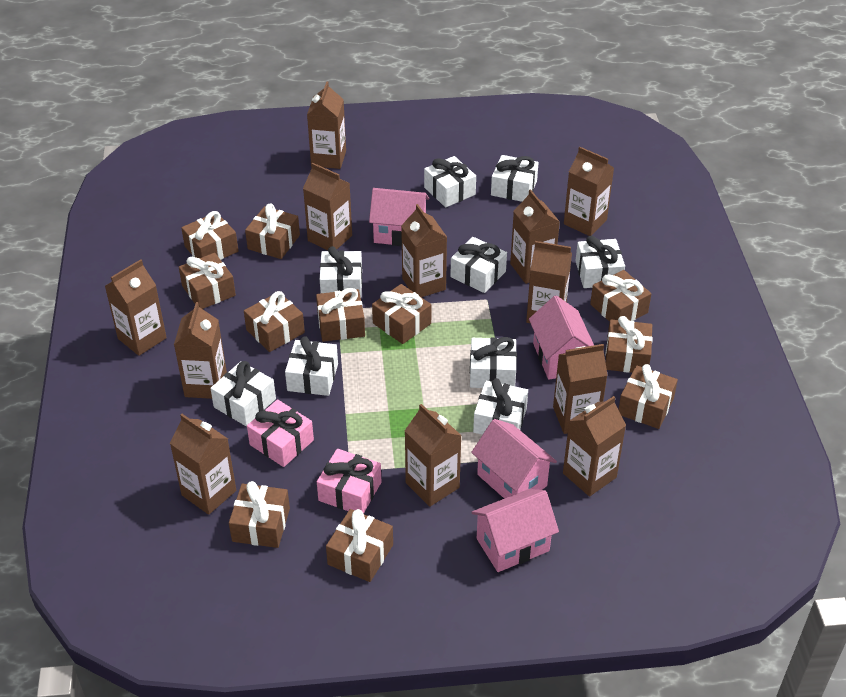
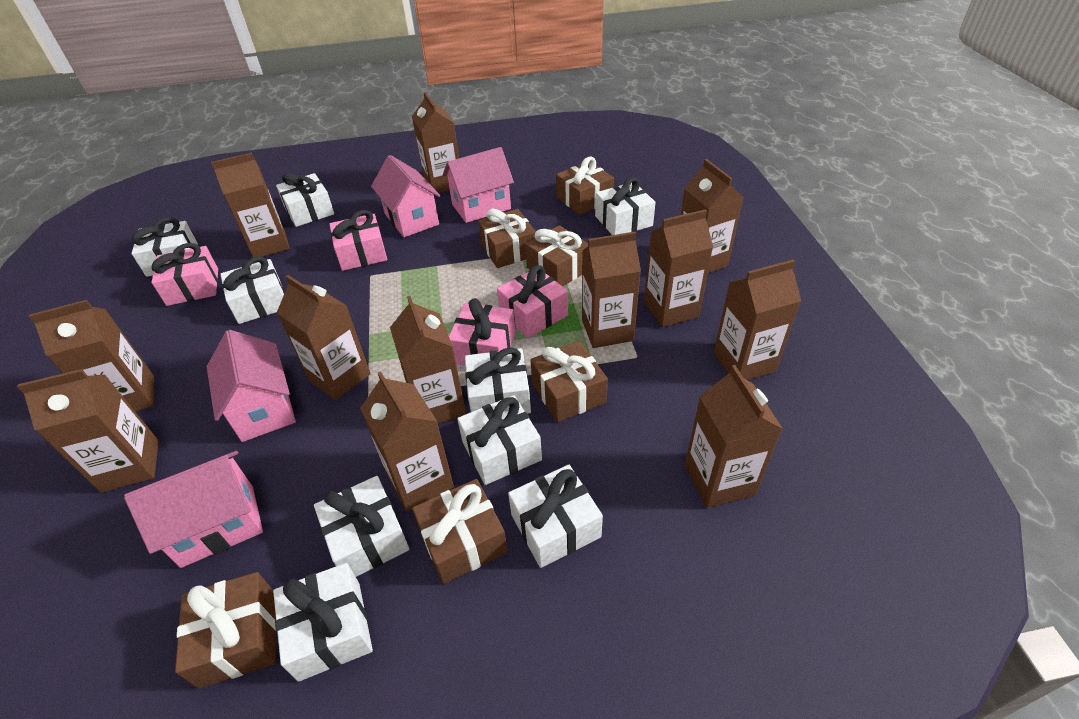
brown gift: 11 -> 6
pink gift: 2 -> 4

